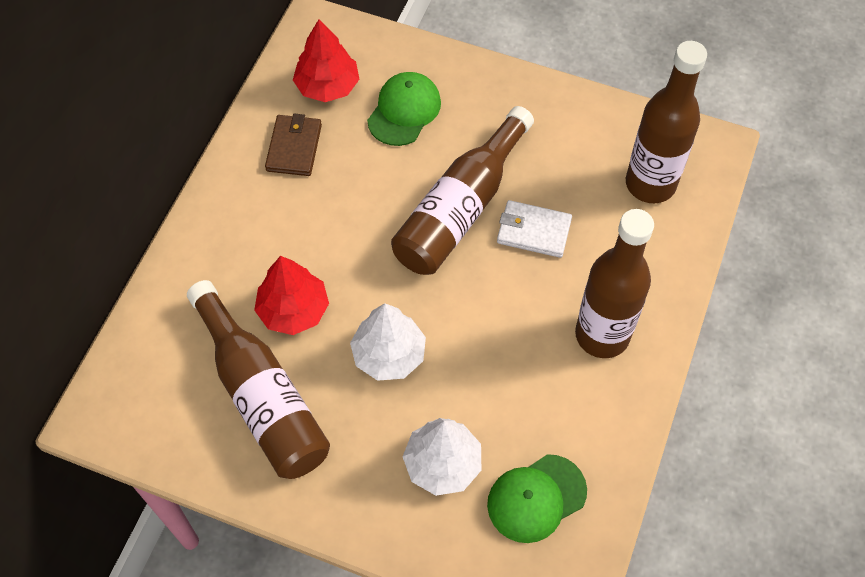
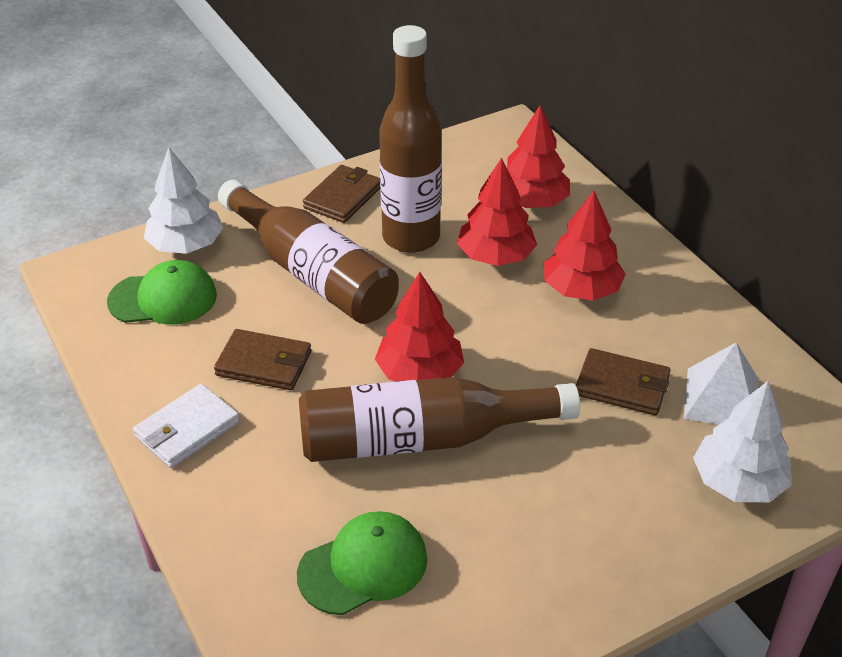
brown bottle: 4 -> 3
brown wallet: 1 -> 3
red tree: 2 -> 4
white pyramid: 0 -> 1

